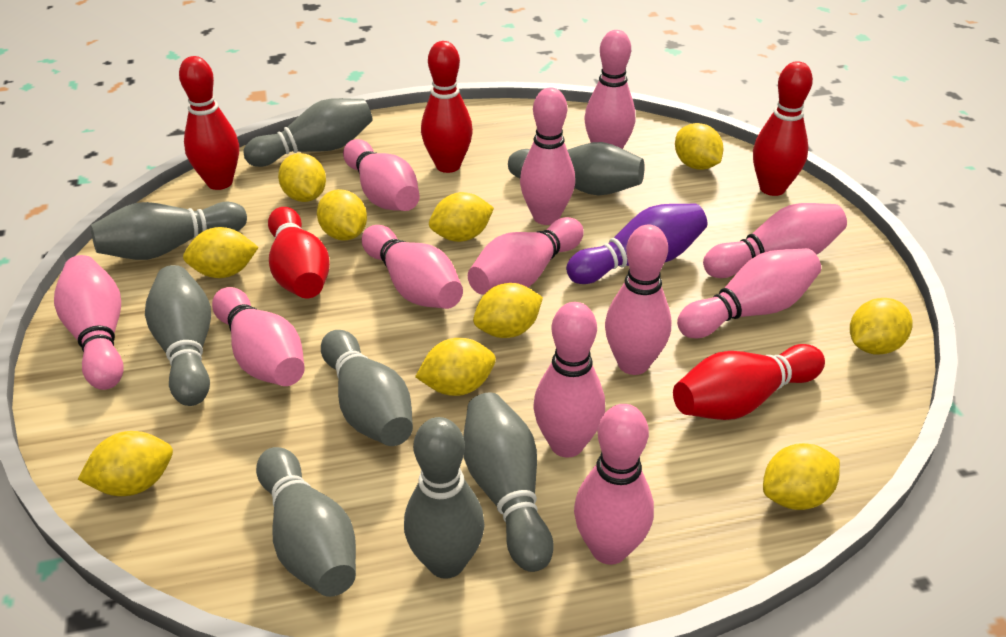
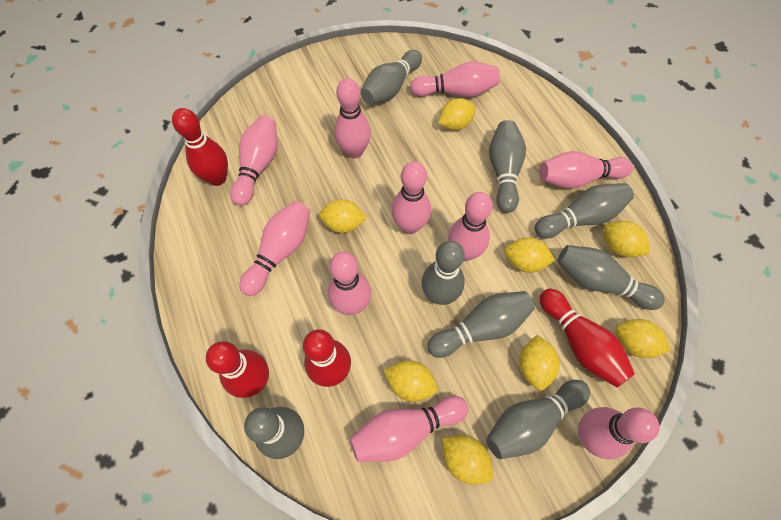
pink bowling pin: 12 -> 10
purple bowling pin: 1 -> 0
red bowling pin: 5 -> 4
yellow lemon: 10 -> 8

